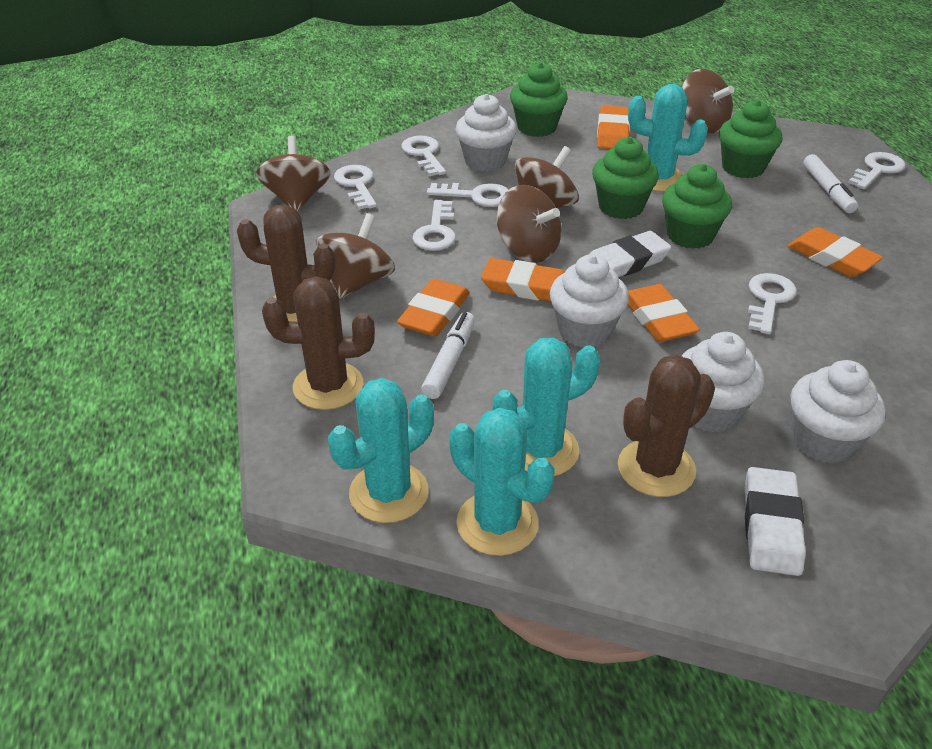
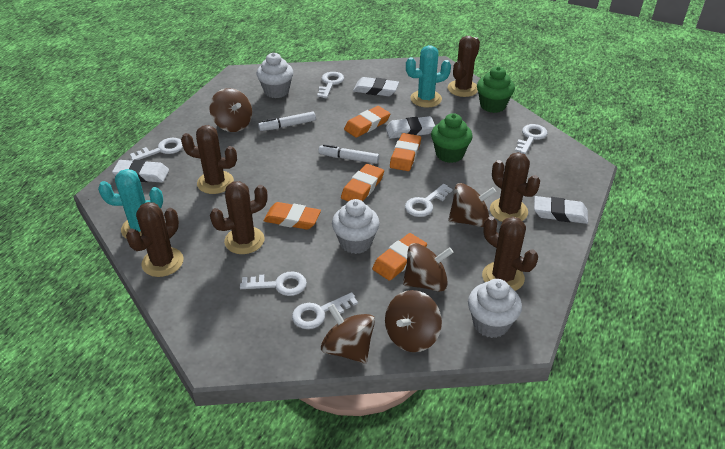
brown cactus: 3 -> 6
green cupcake: 4 -> 2
turquoise cactus: 4 -> 2
white cupcake: 4 -> 3
white eraser: 2 -> 4

